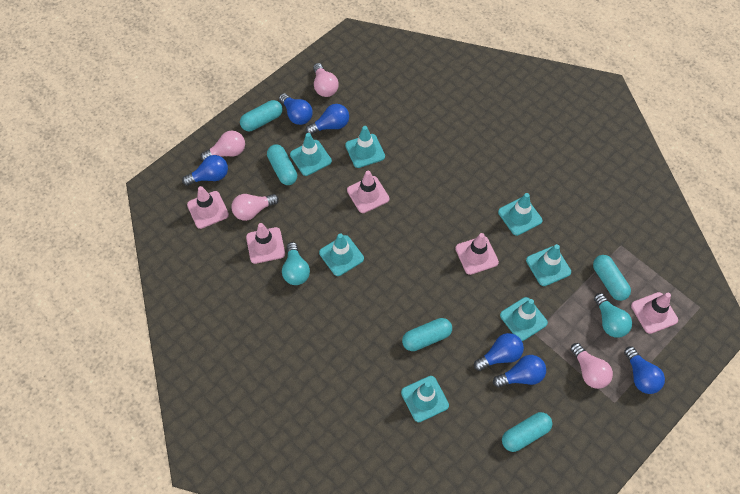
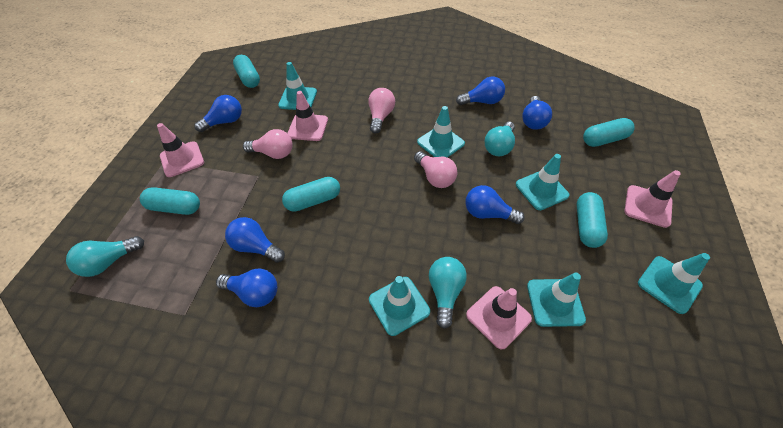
pink light bulb: 4 -> 3
pink traffic cone: 5 -> 4
turquoise light bulb: 2 -> 3
turquoise traffic cone: 7 -> 6

